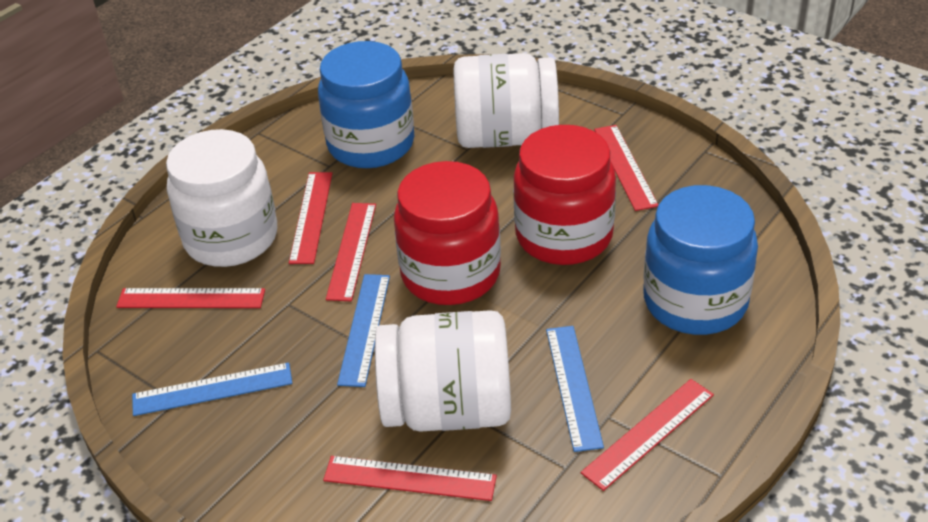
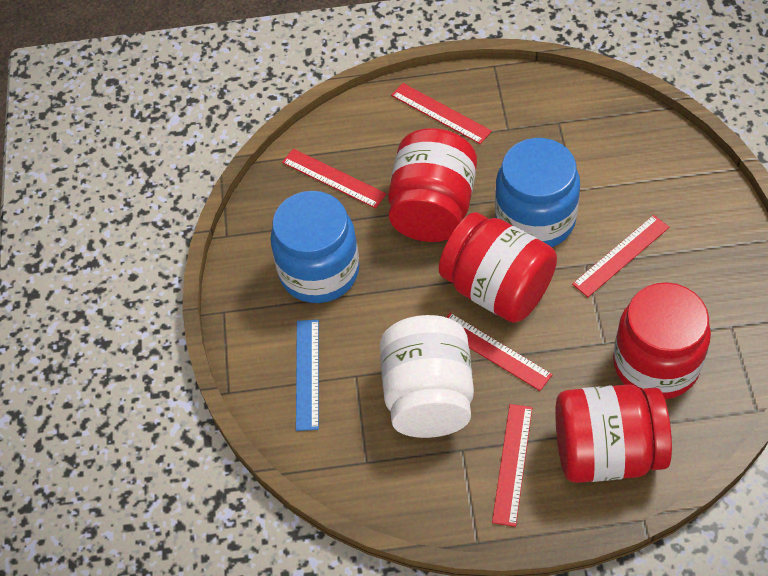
blue ruler: 3 -> 1
red jar: 2 -> 4
red ruler: 6 -> 5
white jar: 3 -> 1

